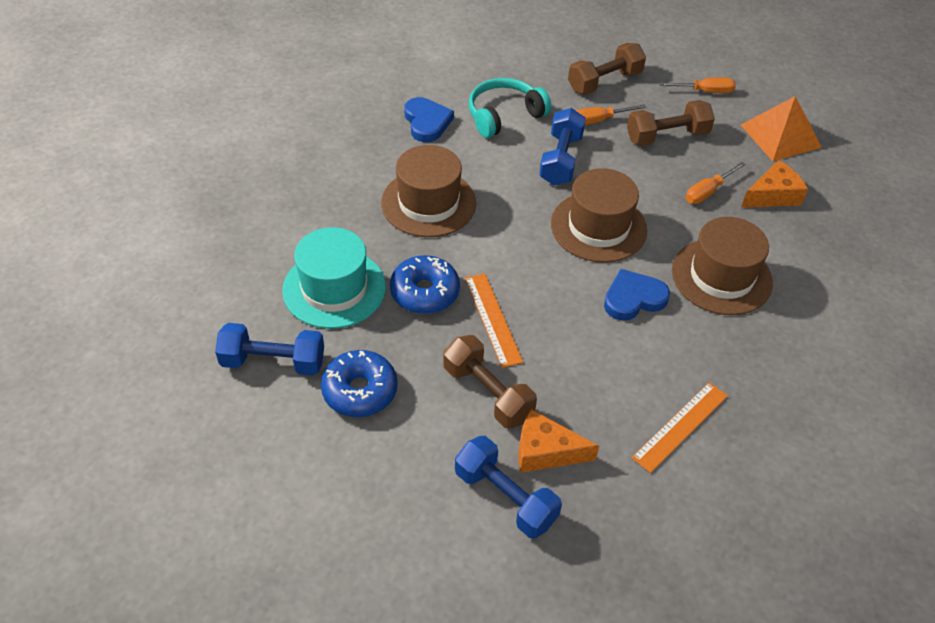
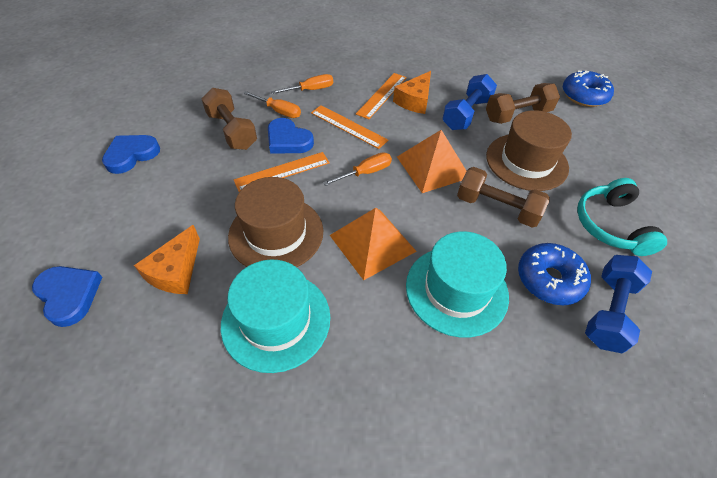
blue dumbbell: 3 -> 2
blue heart: 2 -> 3
brown hat: 3 -> 2
orange pyramid: 1 -> 2
orange ruler: 2 -> 3
turquoise hat: 1 -> 2

